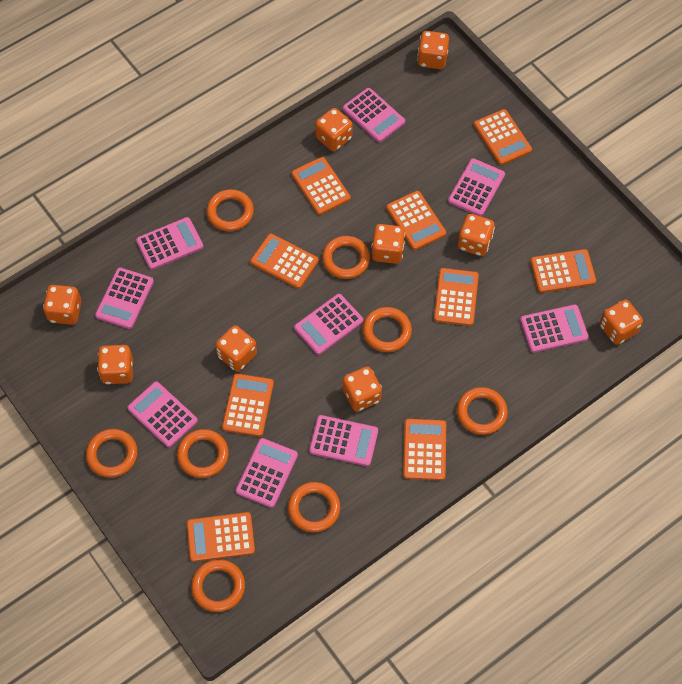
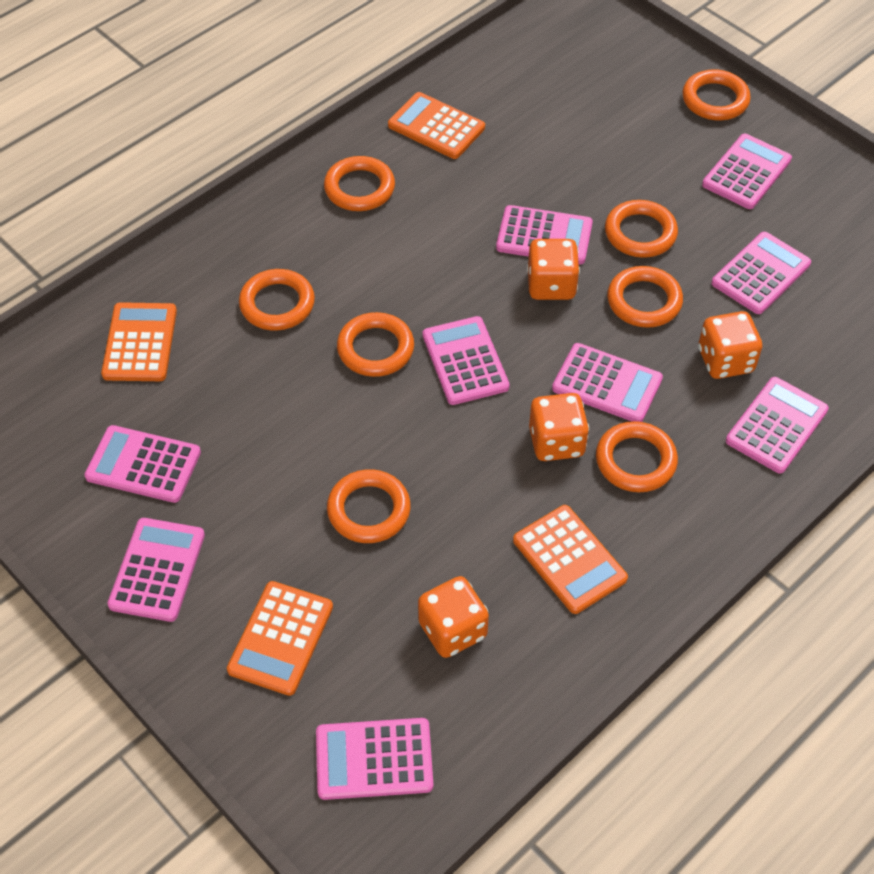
orange calculator: 9 -> 4
orange dice: 9 -> 4

